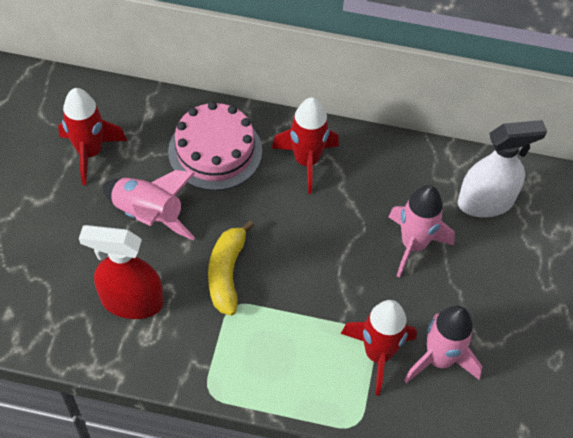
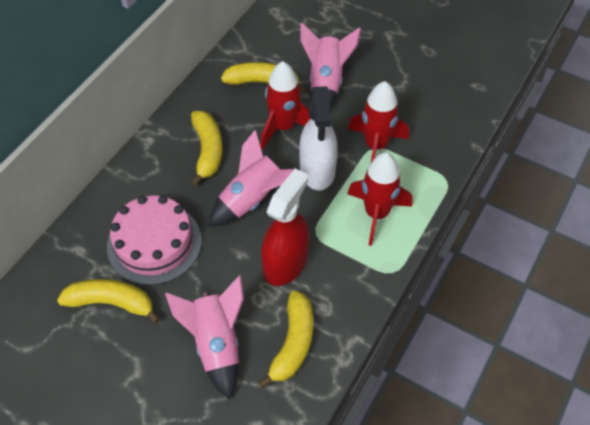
yellow banana: 1 -> 4

